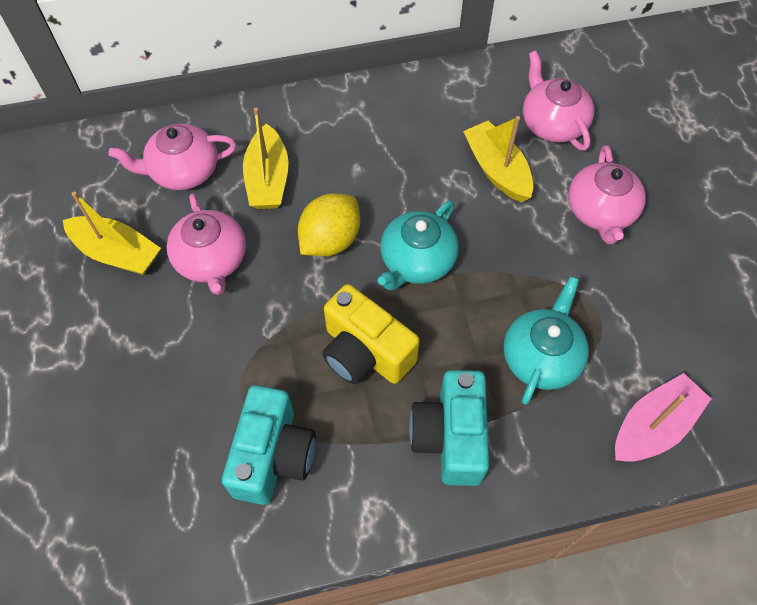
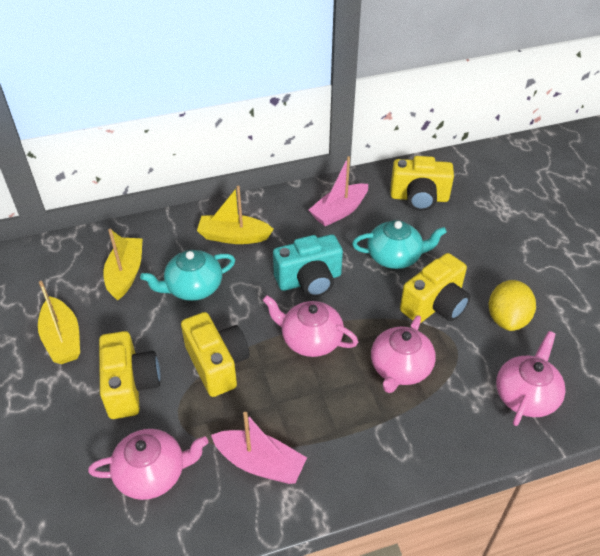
pink boat: 1 -> 2
turquoise camera: 2 -> 1
yellow camera: 1 -> 4

